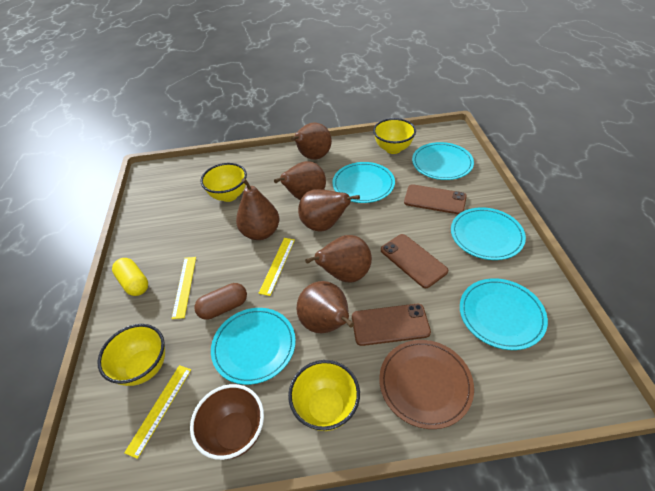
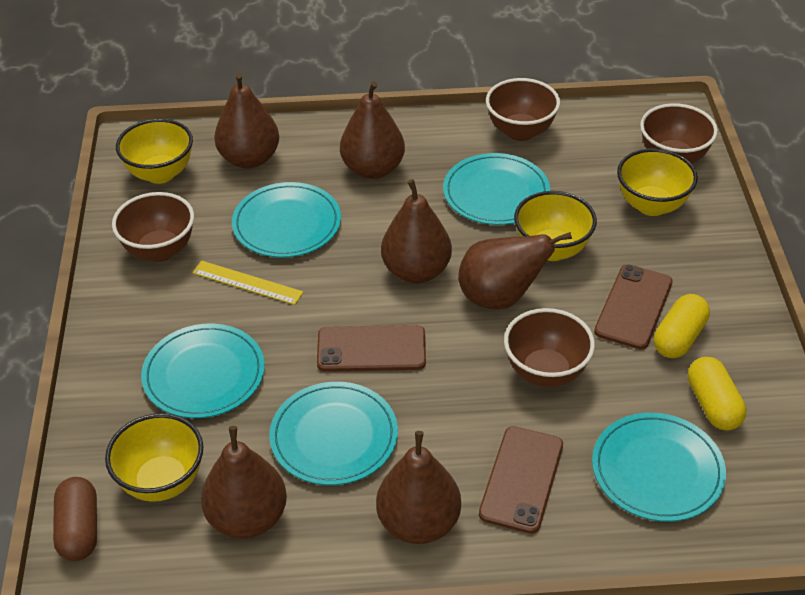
brown bowl: 1 -> 4
brown plate: 1 -> 0
yellow capsule: 1 -> 2
yellow ruler: 3 -> 1

